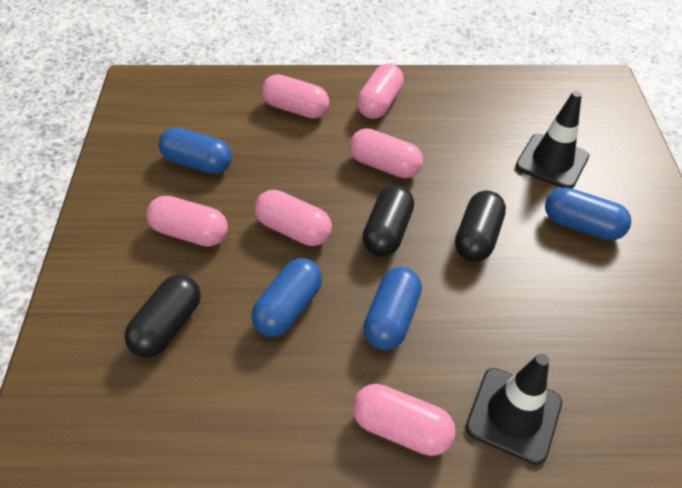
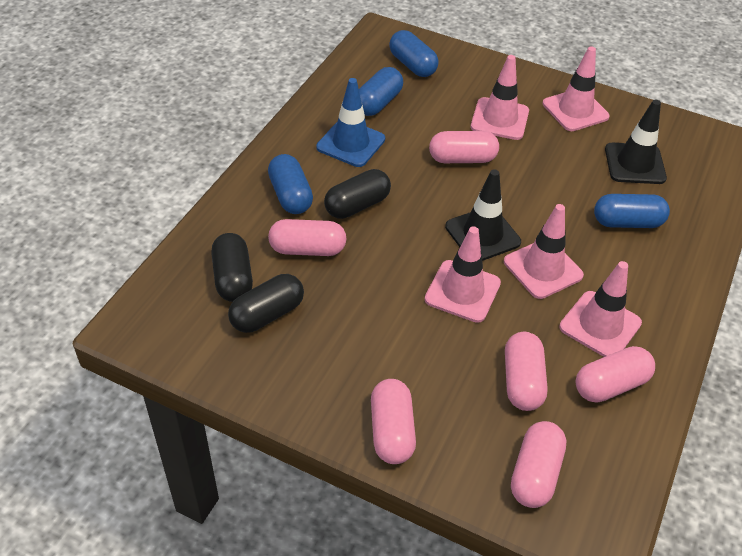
blue traffic cone: 0 -> 1
pink traffic cone: 0 -> 5

